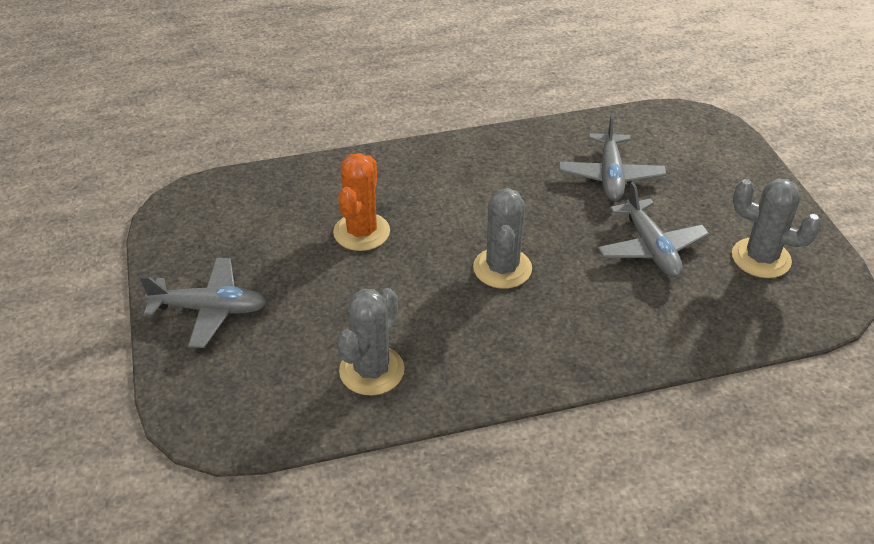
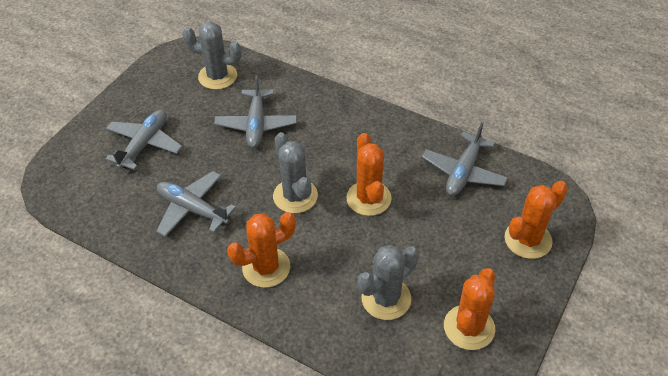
grey plane: 3 -> 4
orange cactus: 1 -> 4

